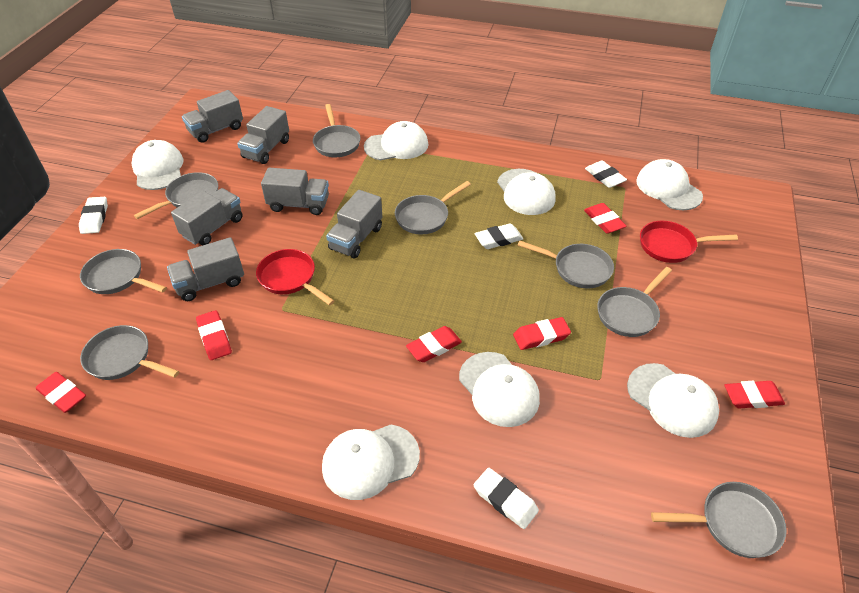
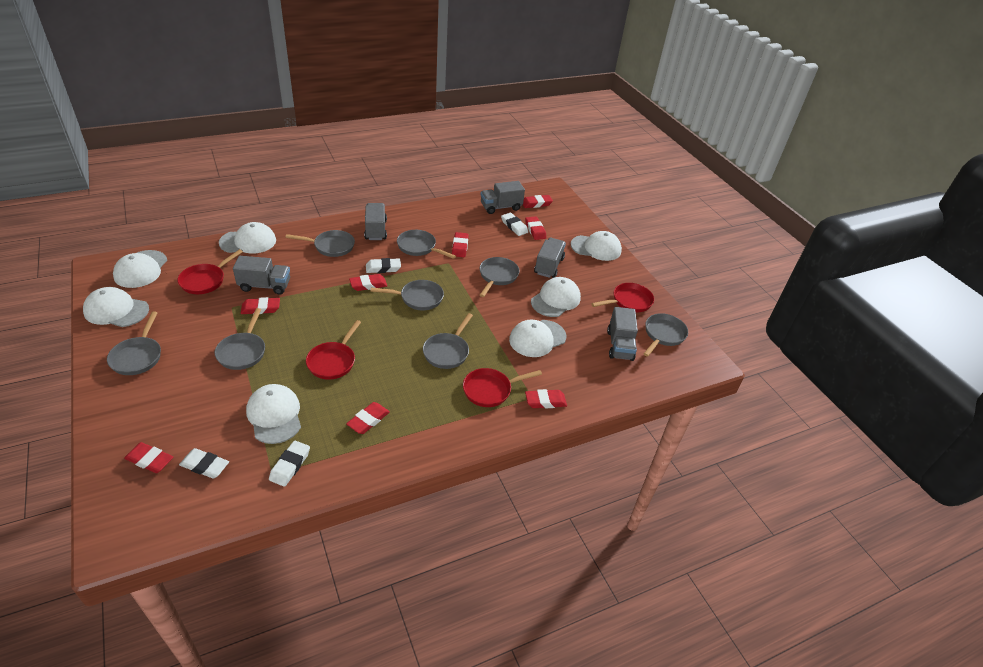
grey truck: 6 -> 5
red eraser: 6 -> 8
red pan: 2 -> 4

